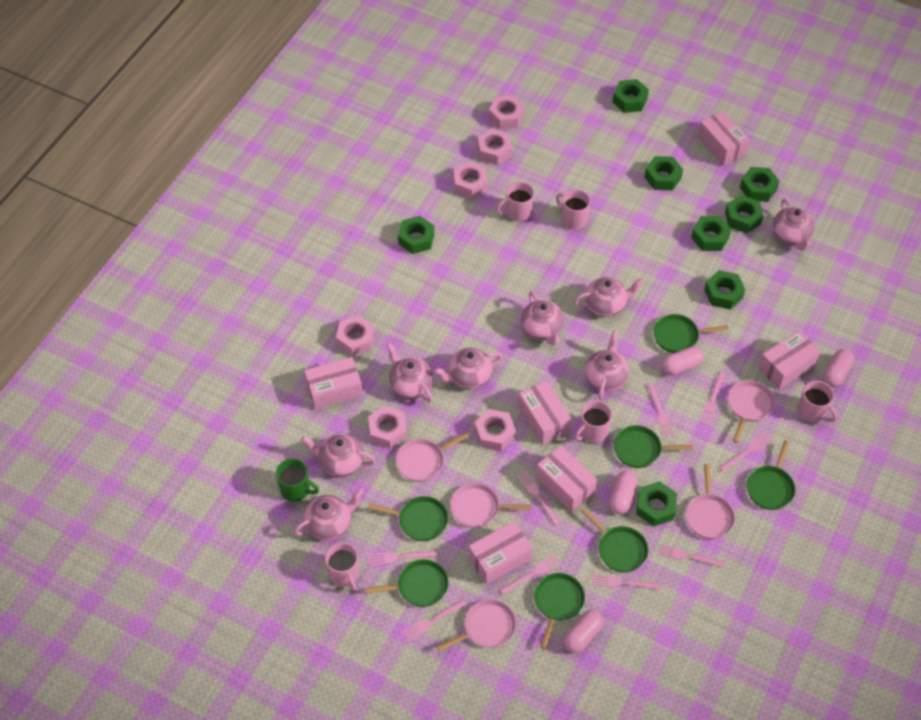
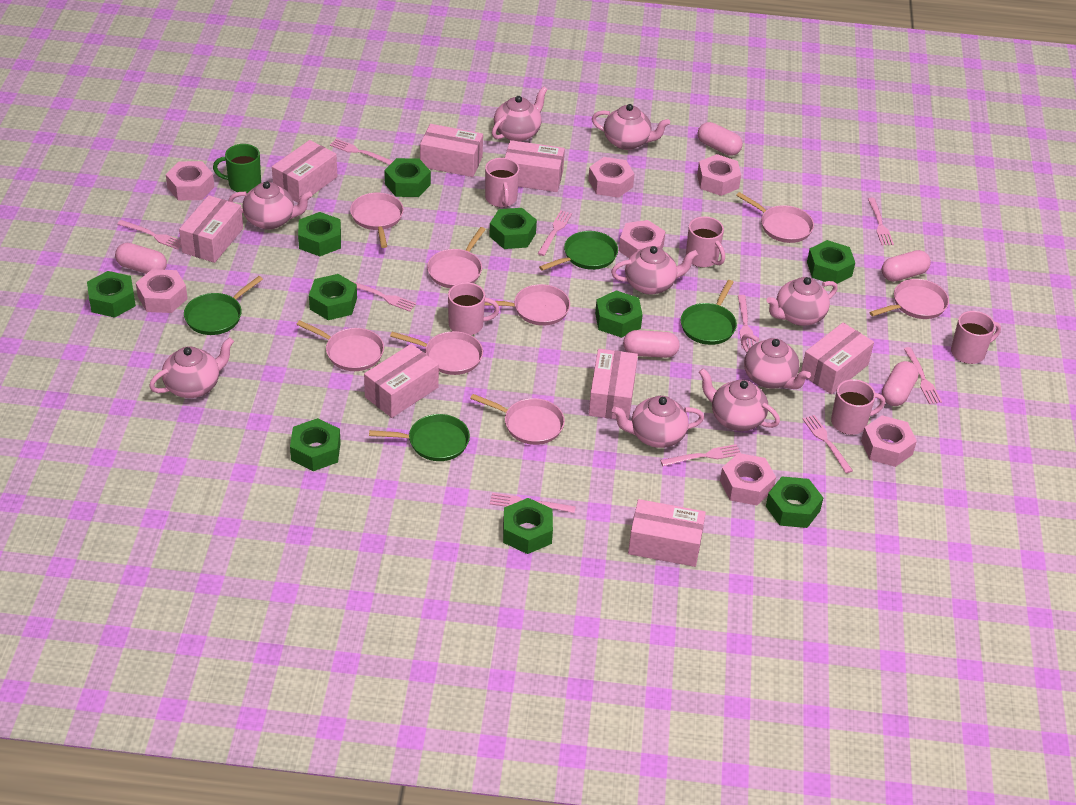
green nut: 8 -> 10
green pan: 7 -> 4
pink box: 6 -> 8
pink capsule: 4 -> 5
pink fork: 9 -> 10
pink nut: 6 -> 7
pink pan: 5 -> 8
pink teapot: 8 -> 9

